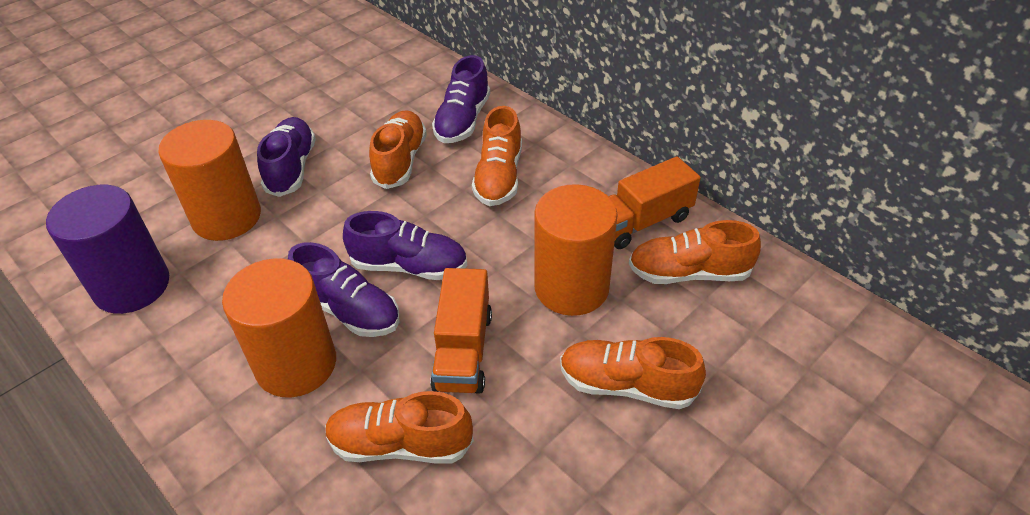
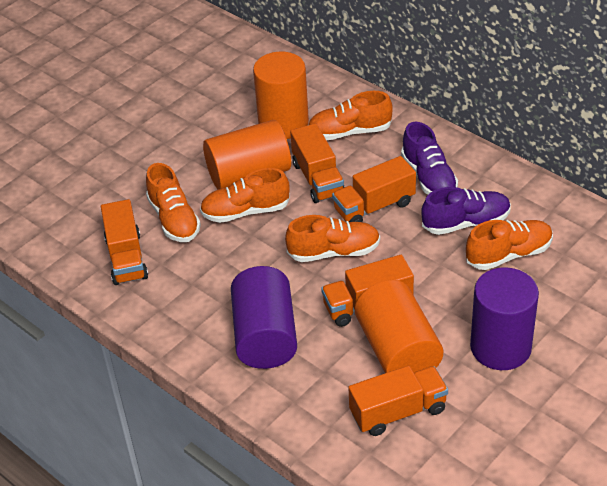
orange truck: 2 -> 5
purple cylinder: 1 -> 2
purple shoe: 4 -> 2

